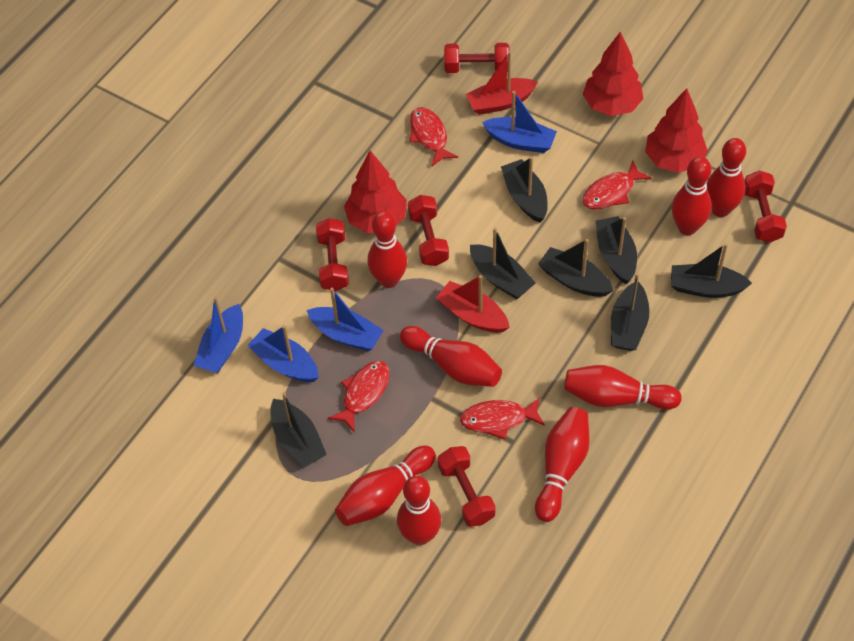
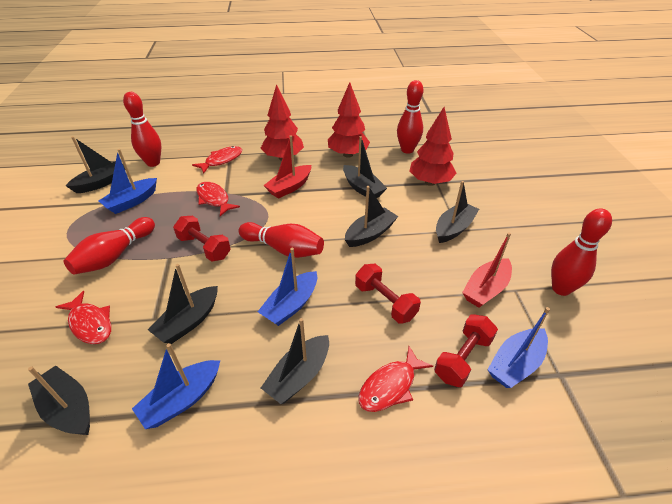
red bowling pin: 8 -> 5
red dumbbell: 5 -> 3

